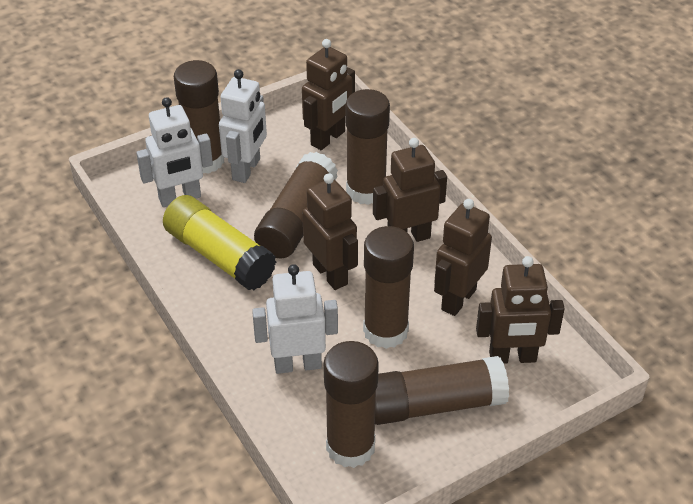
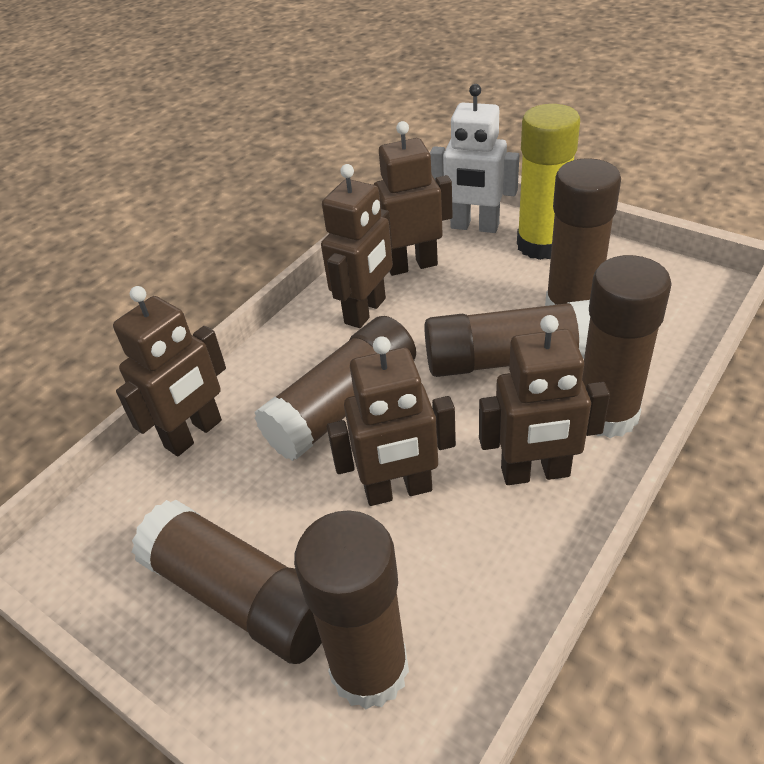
white robot: 3 -> 1

